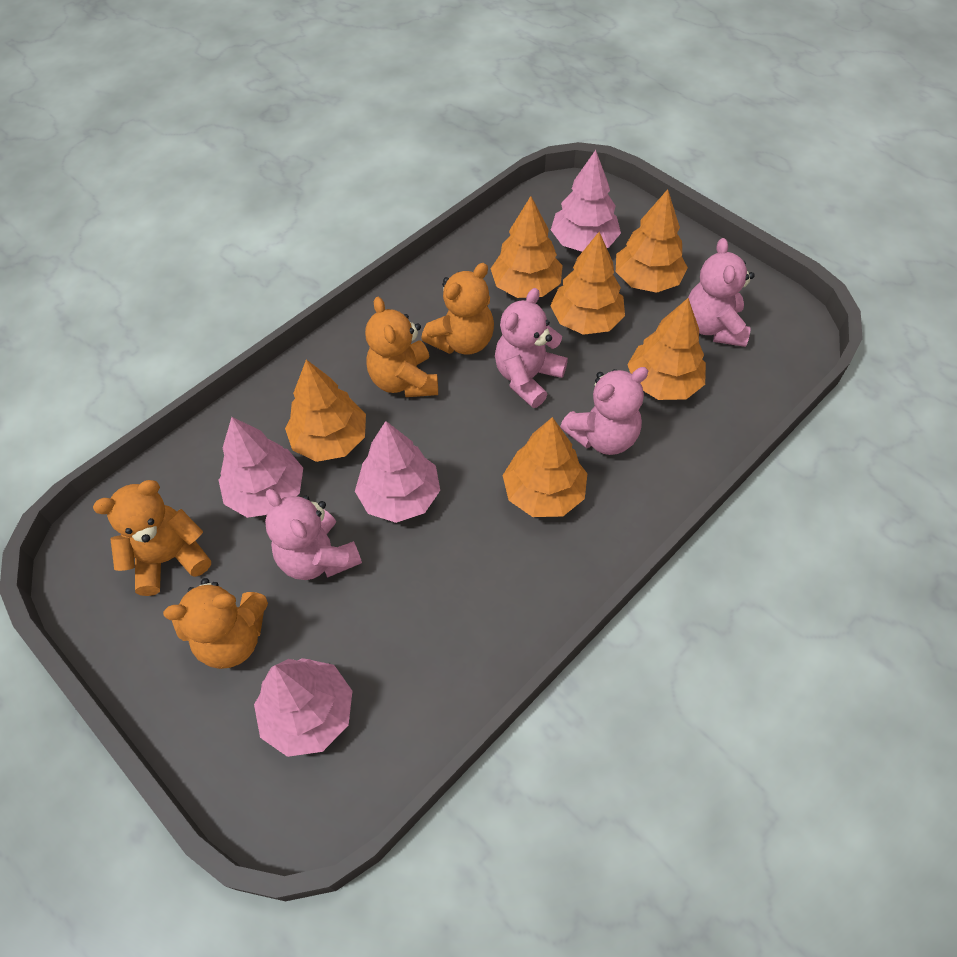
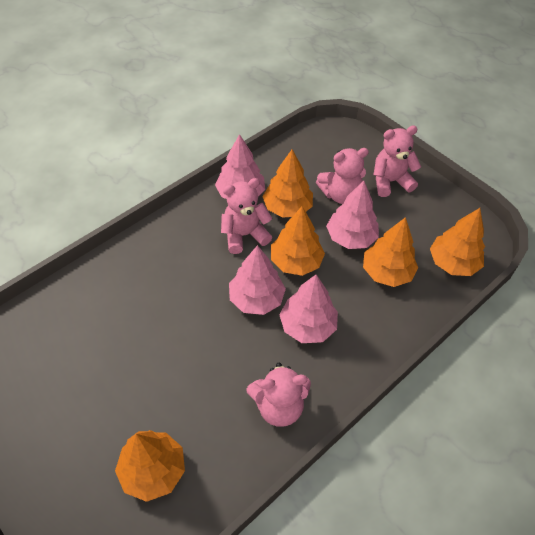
orange teddy bear: 4 -> 0
orange tree: 6 -> 5

